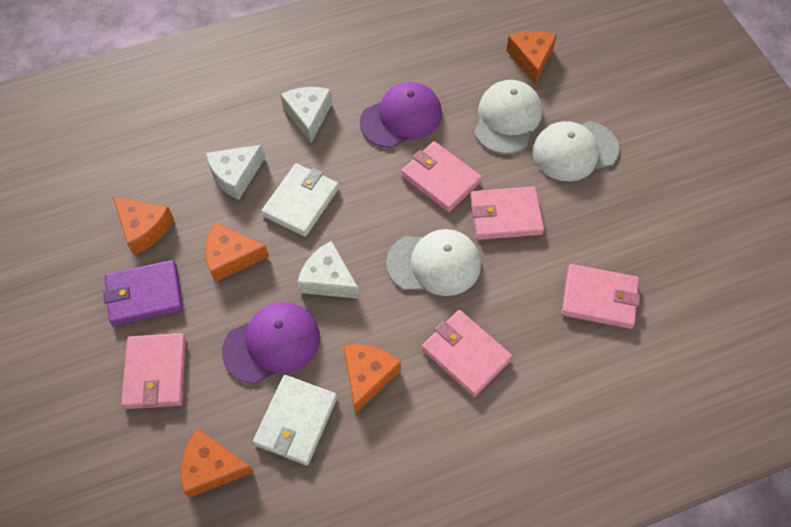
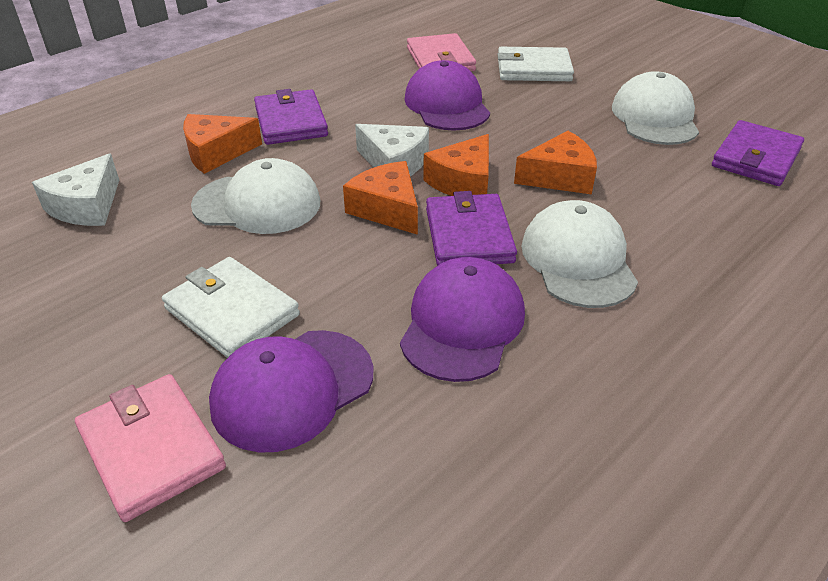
orange cheese: 5 -> 4
pink wallet: 5 -> 2
purple cap: 2 -> 3
purple wallet: 1 -> 3
white cheese: 3 -> 2

